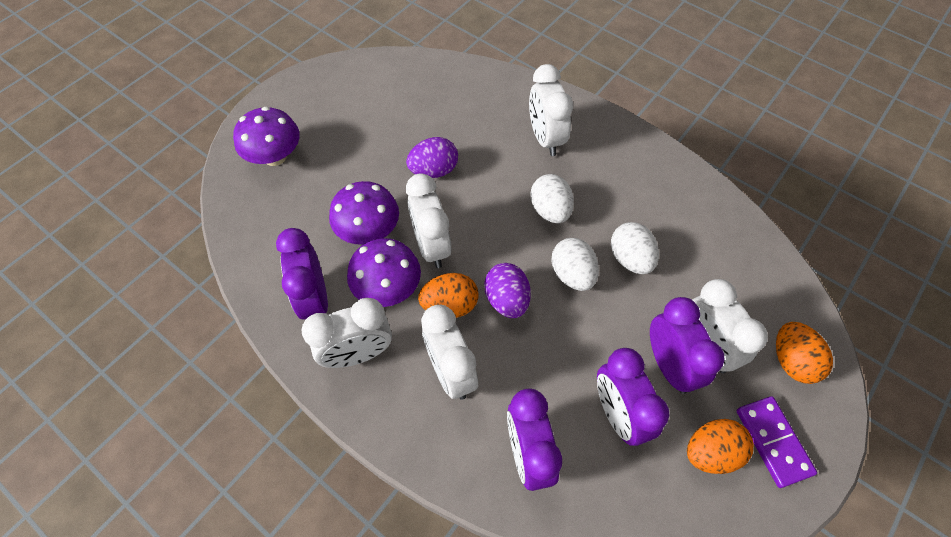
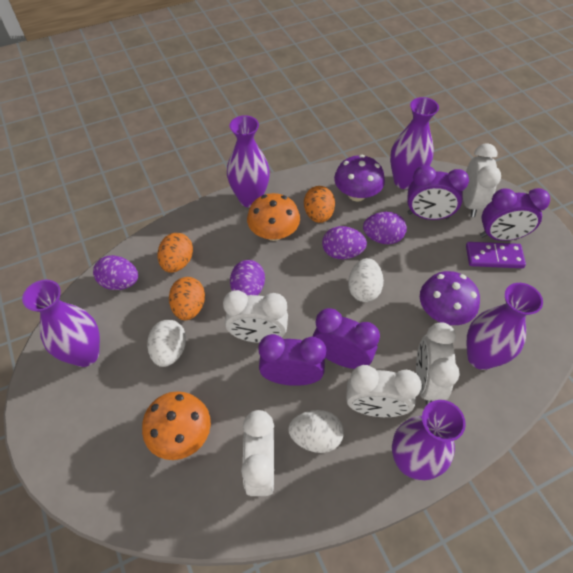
orange mushroom: 0 -> 2
purple egg: 2 -> 4
purple mushroom: 3 -> 2
purple vase: 0 -> 5

